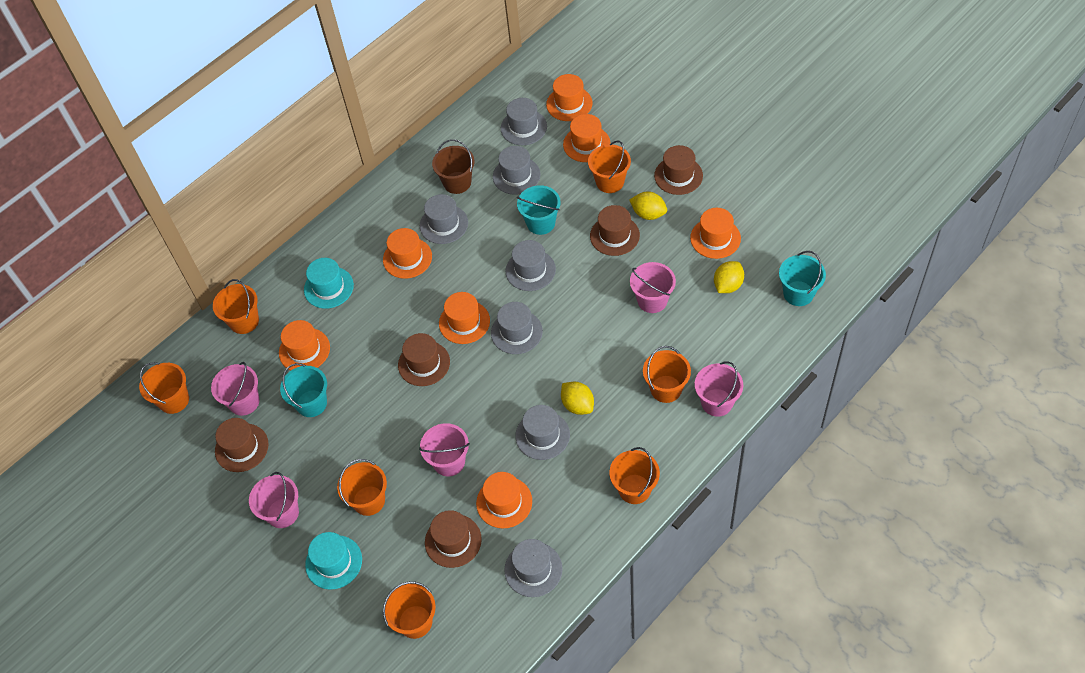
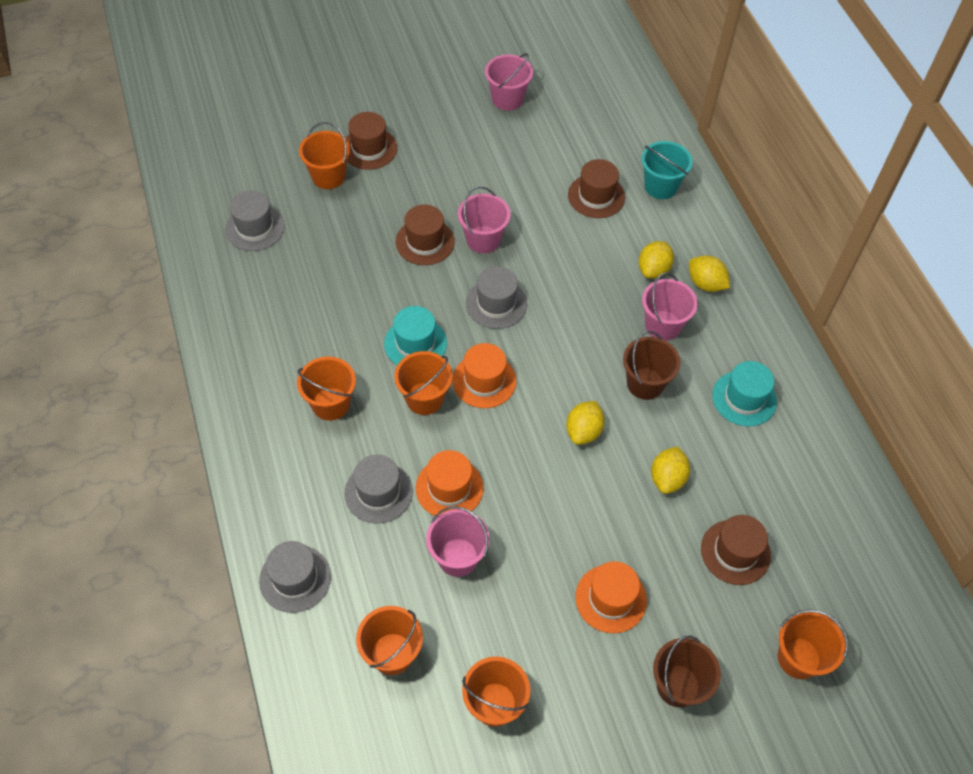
brown bucket: 1 -> 2
brown hat: 5 -> 4
grey hat: 7 -> 4
orange bucket: 7 -> 6
orange hat: 7 -> 3
pink bucket: 5 -> 4
turquoise bucket: 3 -> 1
yellow lemon: 3 -> 4

